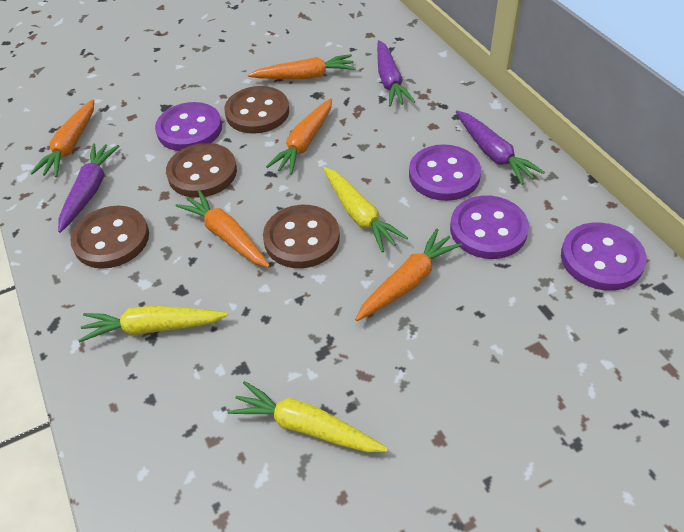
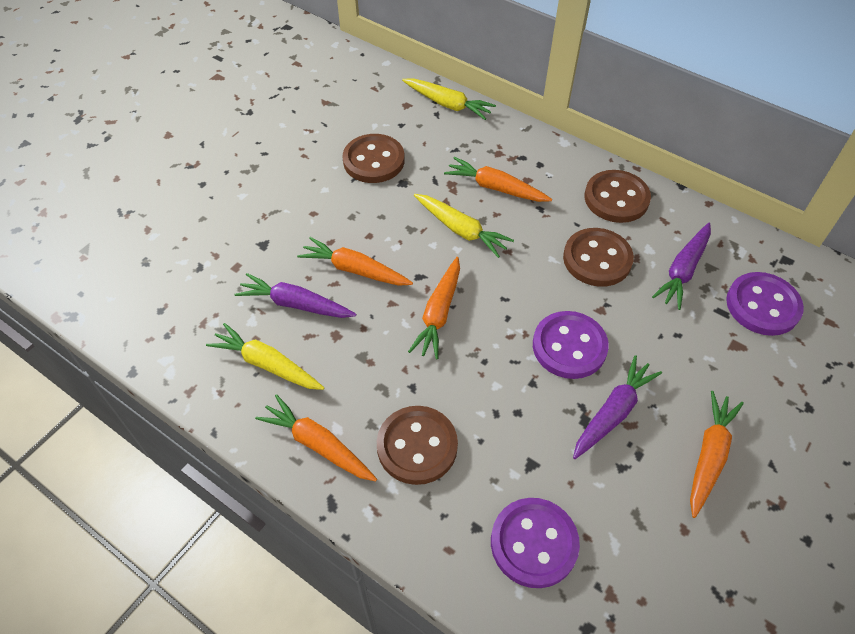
purple button: 4 -> 3

